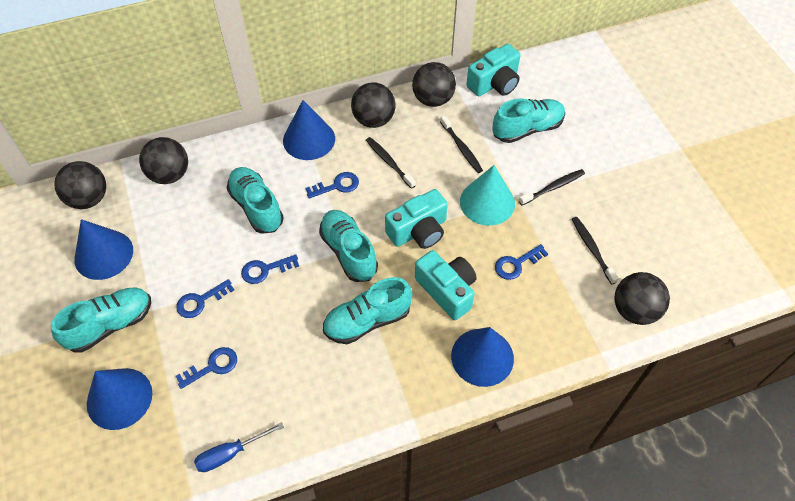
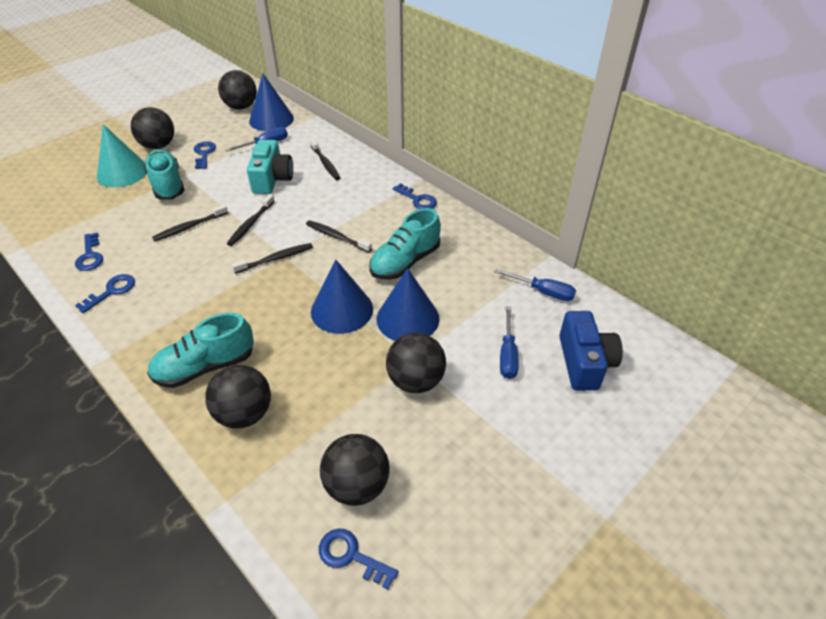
black toothbrush: 4 -> 5
blue camera: 0 -> 1
blue cone: 4 -> 3
blue screwdriver: 1 -> 3
turquoise camera: 3 -> 1
turquoise shoe: 5 -> 3

